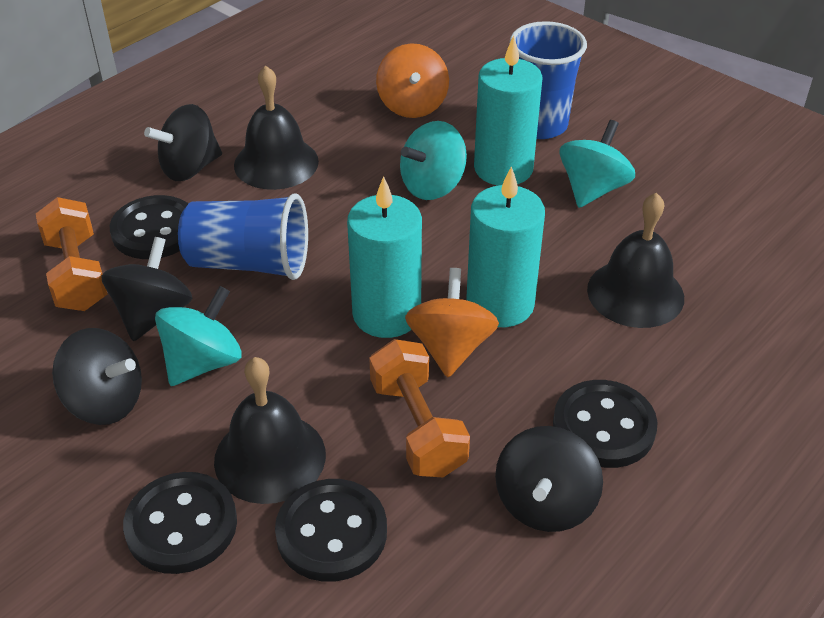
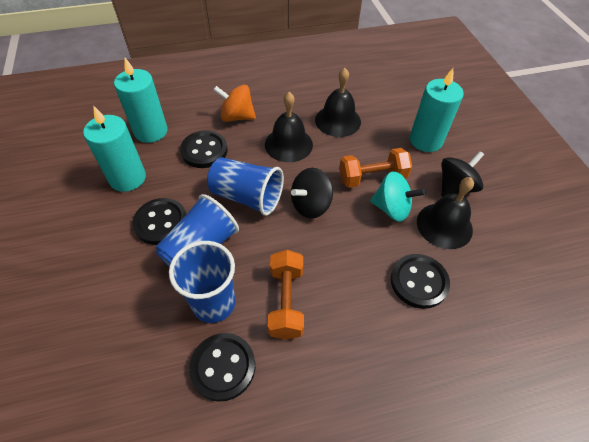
black spinning top: 4 -> 2
blue cup: 2 -> 3
orange spinning top: 2 -> 1
turquoise spinning top: 3 -> 1

